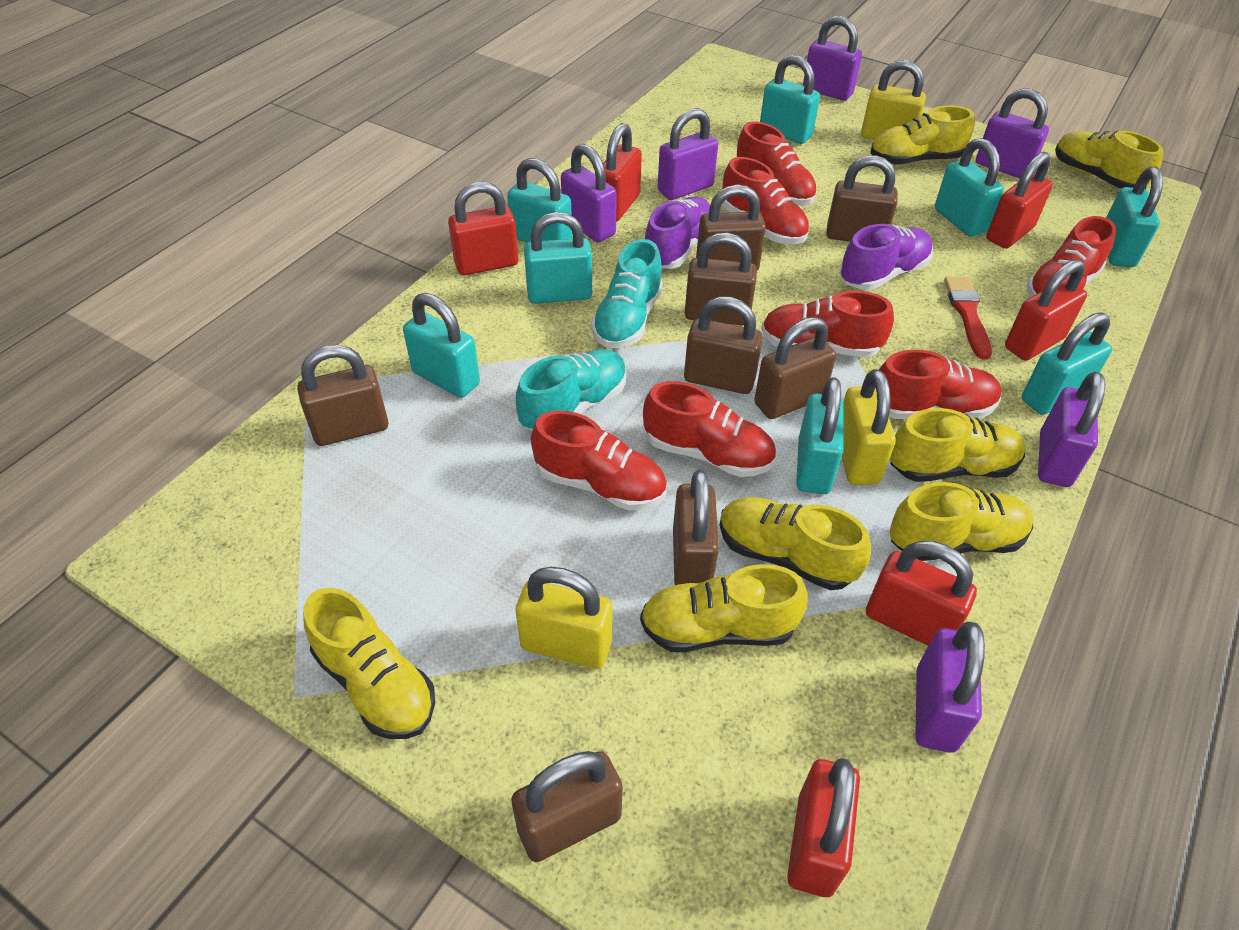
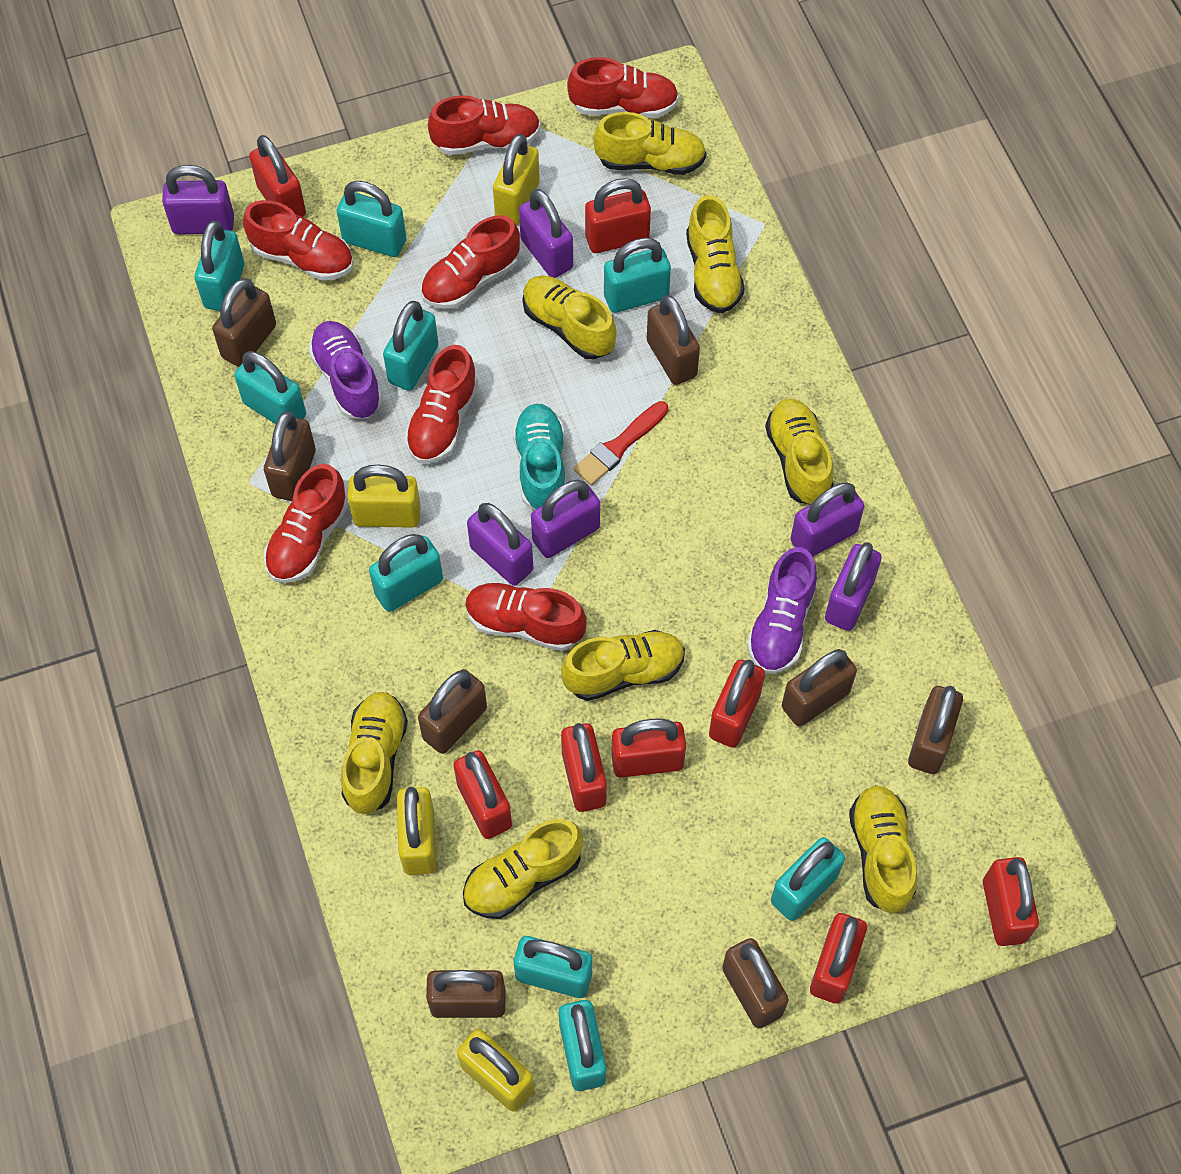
red padlock: 6 -> 8
turquoise padlock: 8 -> 9
turquoise shoe: 2 -> 1
yellow padlock: 3 -> 4
yellow shoe: 7 -> 8

